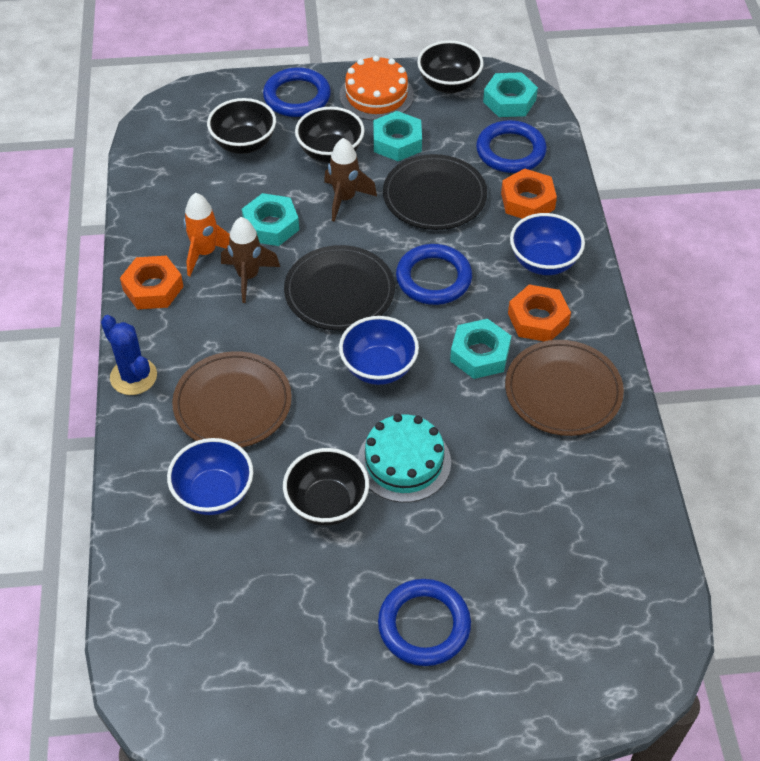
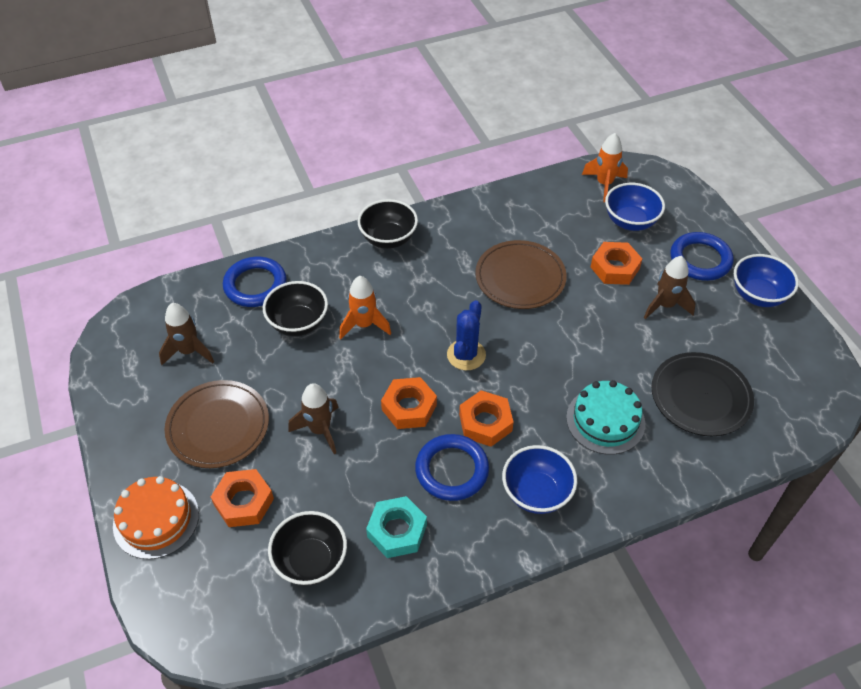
black bowl: 4 -> 3
black plate: 2 -> 1
blue ring: 4 -> 3
brown rocket: 2 -> 3
orange nut: 3 -> 4
orange rocket: 1 -> 2
turquoise nut: 4 -> 1

